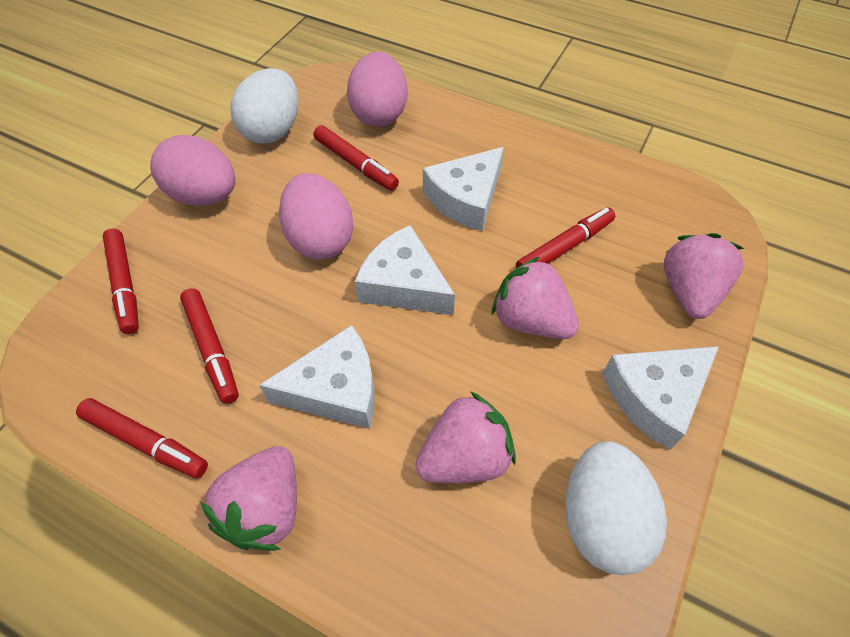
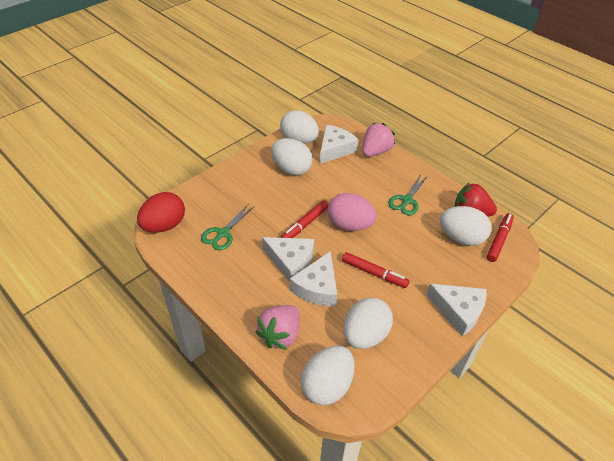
green scissors: 0 -> 2
pink egg: 3 -> 1
pink strawberry: 4 -> 2
red egg: 0 -> 1
red marker: 5 -> 3
red strawberry: 0 -> 1
white egg: 2 -> 5

